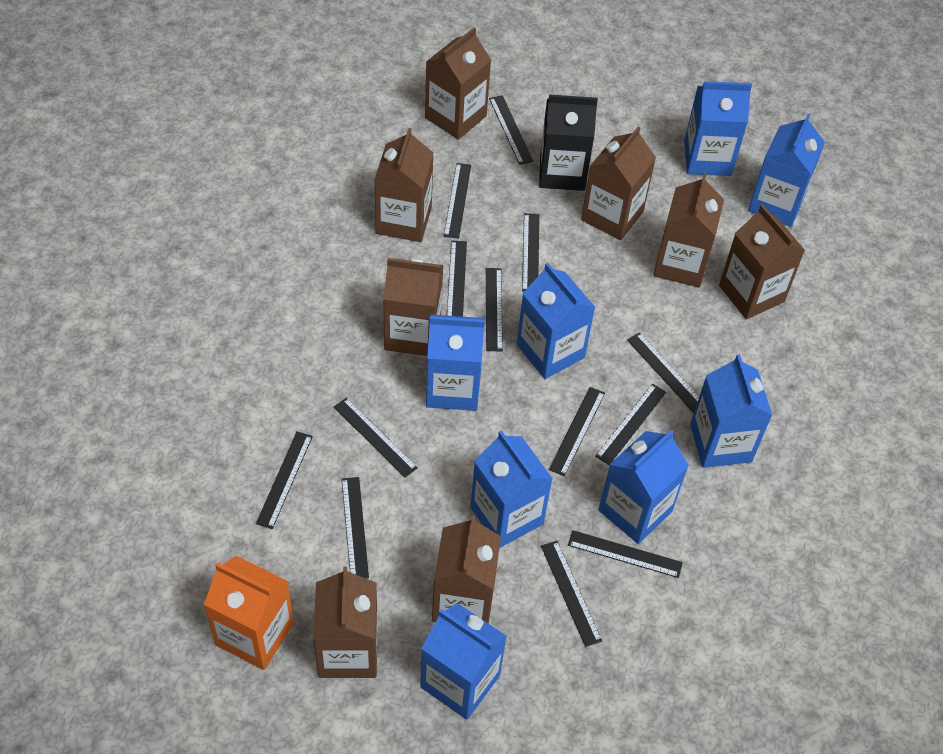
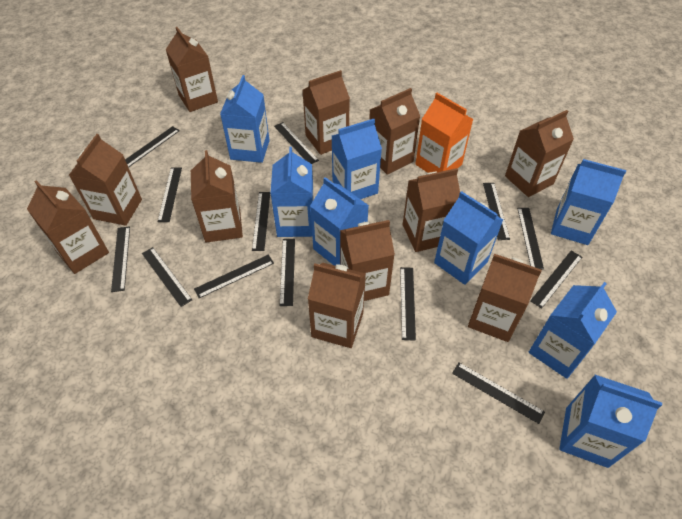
black carton: 1 -> 0
brown carton: 8 -> 11

